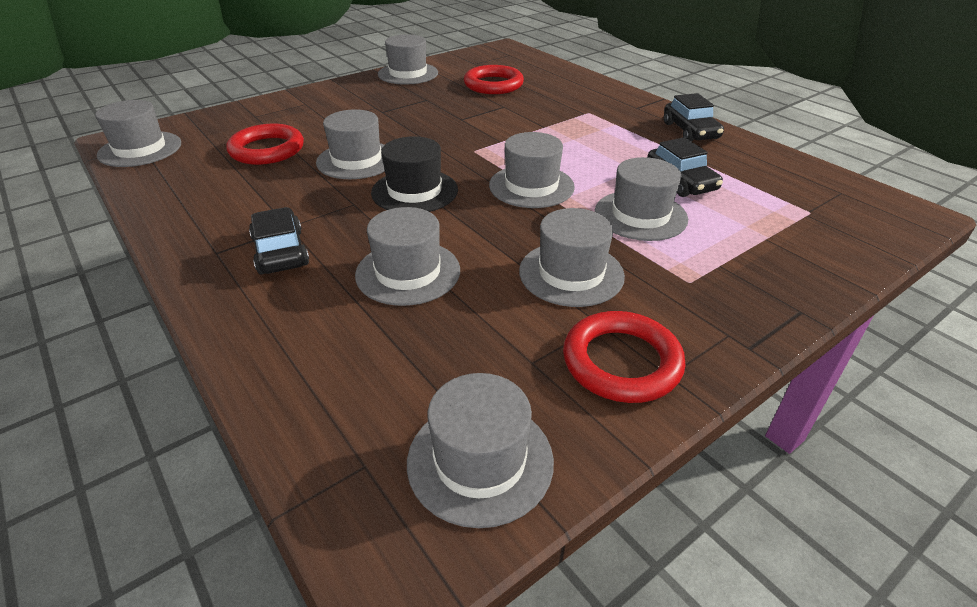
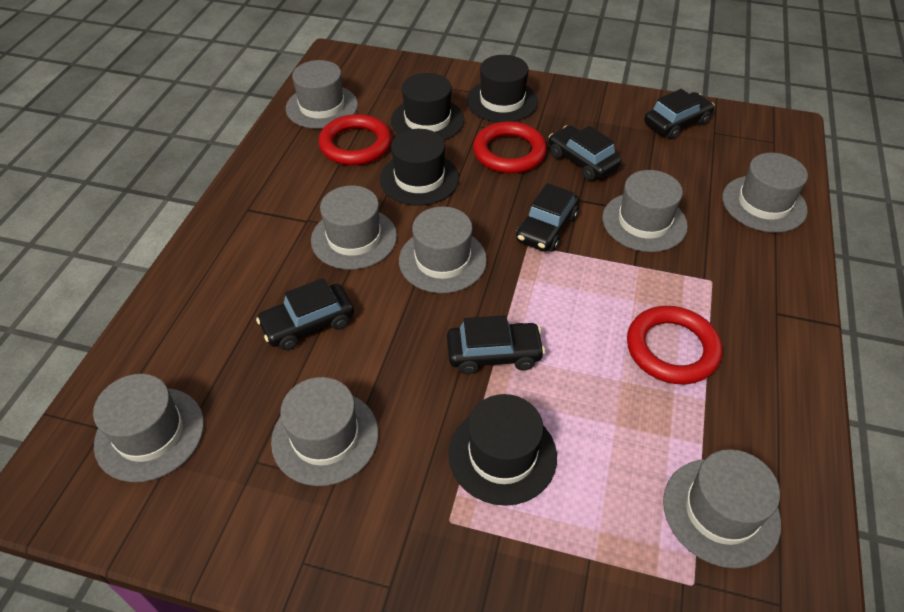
black car: 3 -> 5
black hat: 1 -> 4

